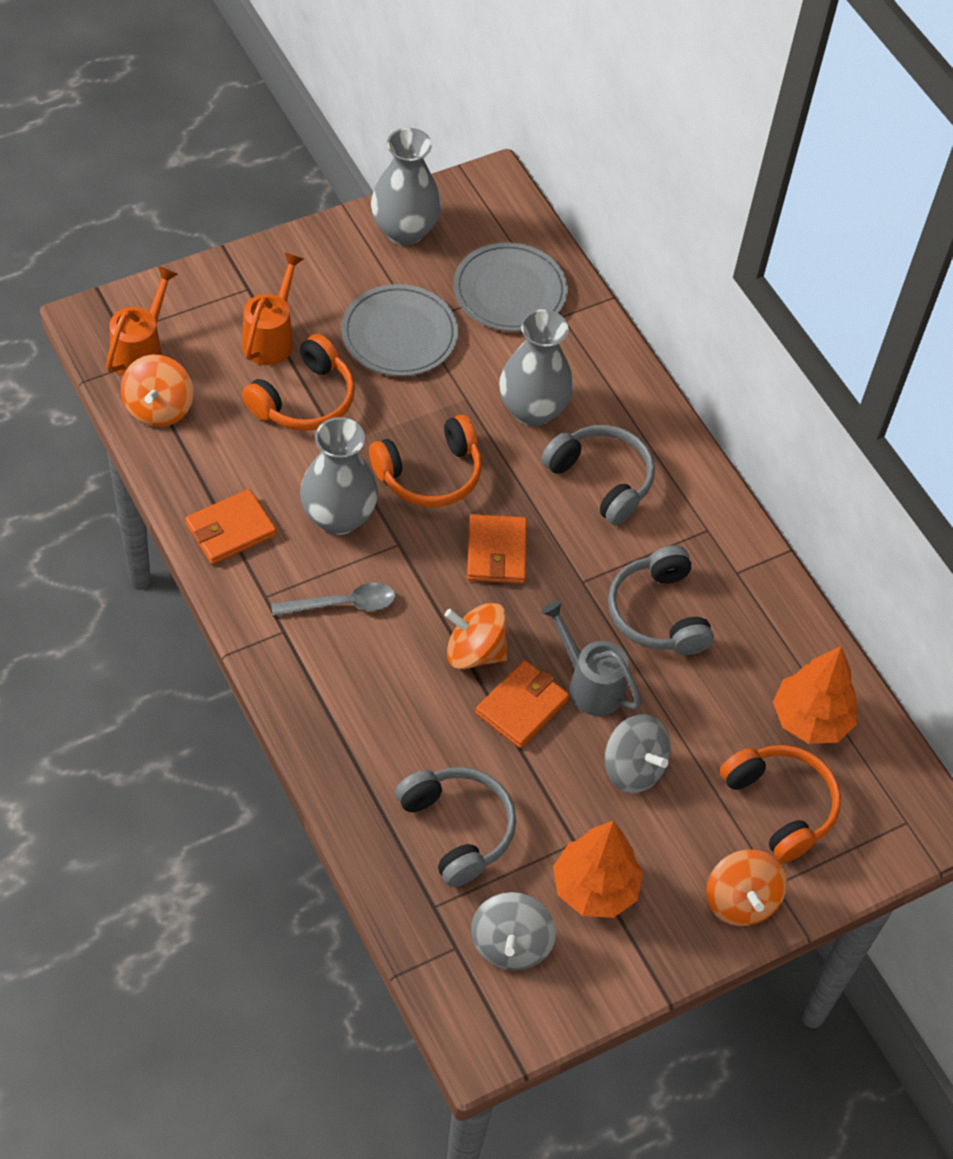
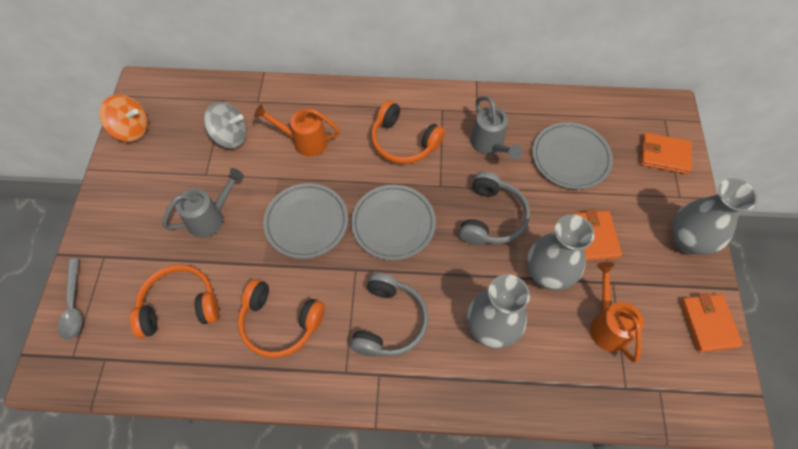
grey headphones: 3 -> 2
grey plate: 2 -> 3
grey spinning top: 2 -> 1
grey watering can: 1 -> 2
orange spinning top: 3 -> 1
orange tree: 2 -> 0

